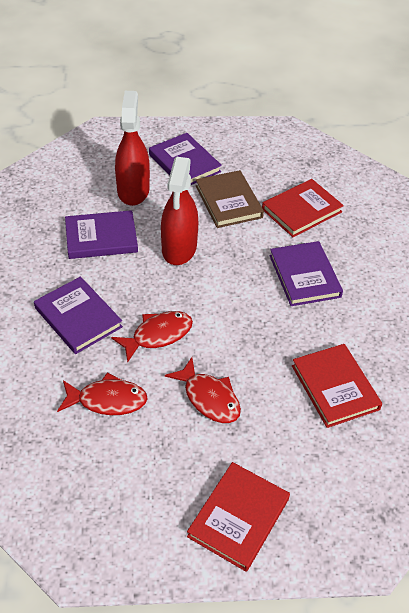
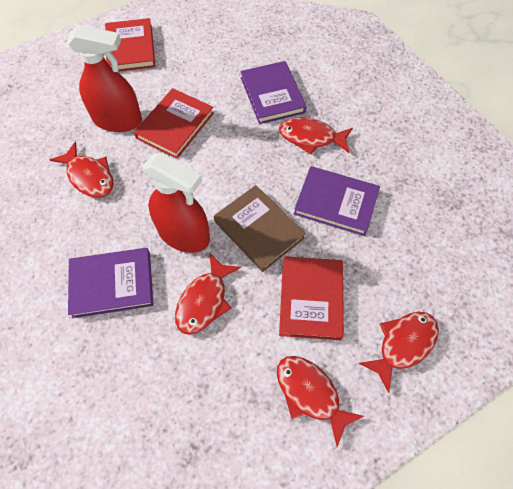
purple book: 4 -> 3
red fish: 3 -> 5

